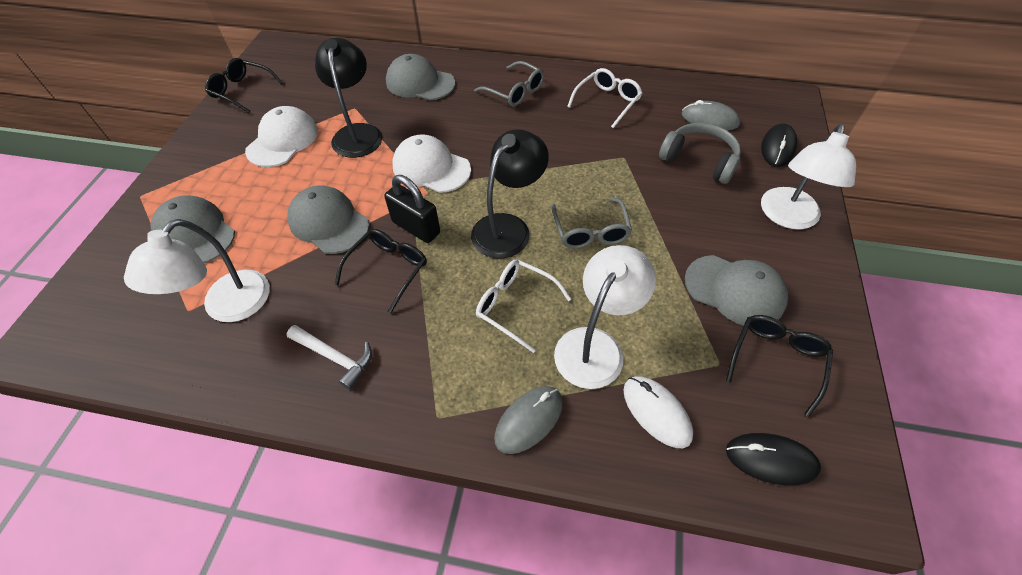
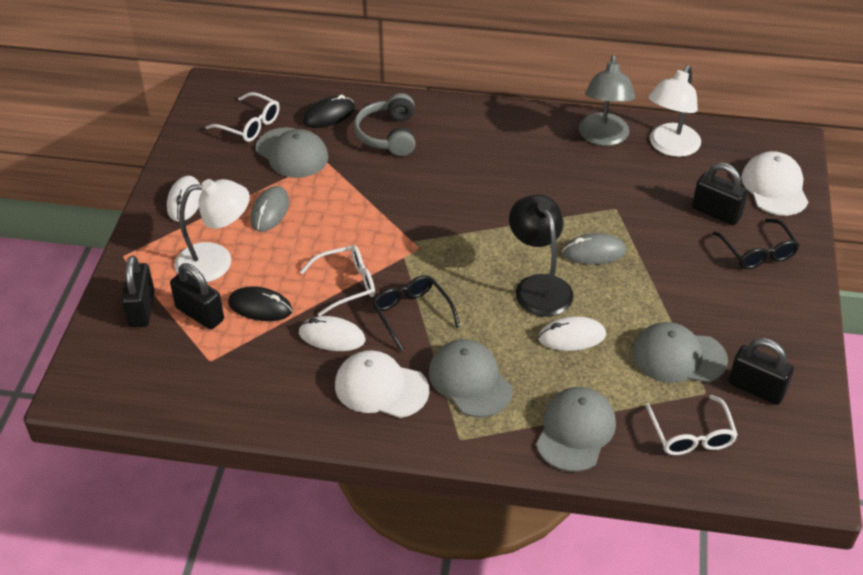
black glasses: 3 -> 2
black lamp: 2 -> 1
black padlock: 1 -> 4
grey glasses: 2 -> 0
grey lamp: 0 -> 1
white glasses: 2 -> 3
white hammer: 1 -> 0
white lamp: 3 -> 2
white mouse: 1 -> 3

